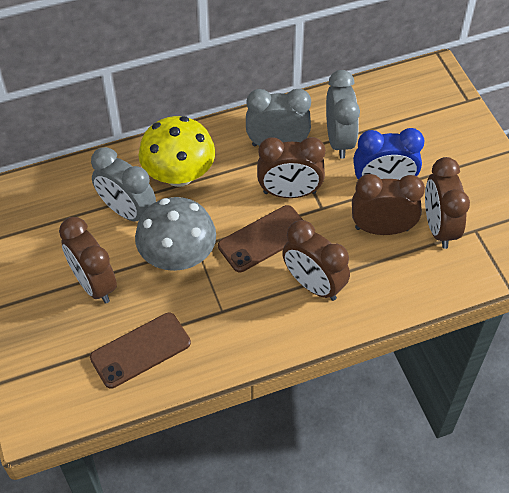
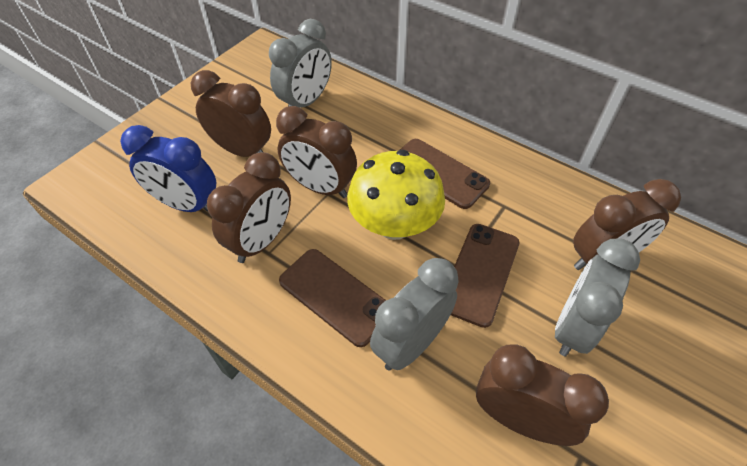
brown phone: 2 -> 3
grey mushroom: 1 -> 0

